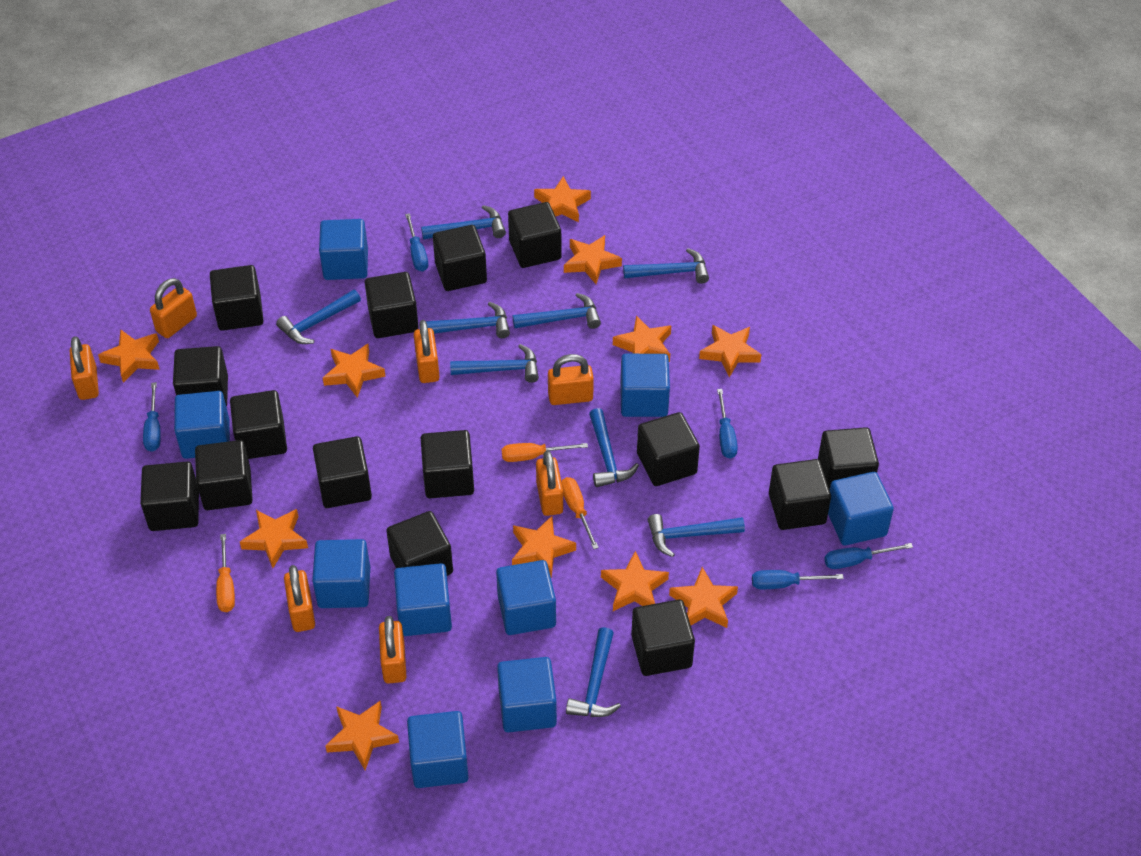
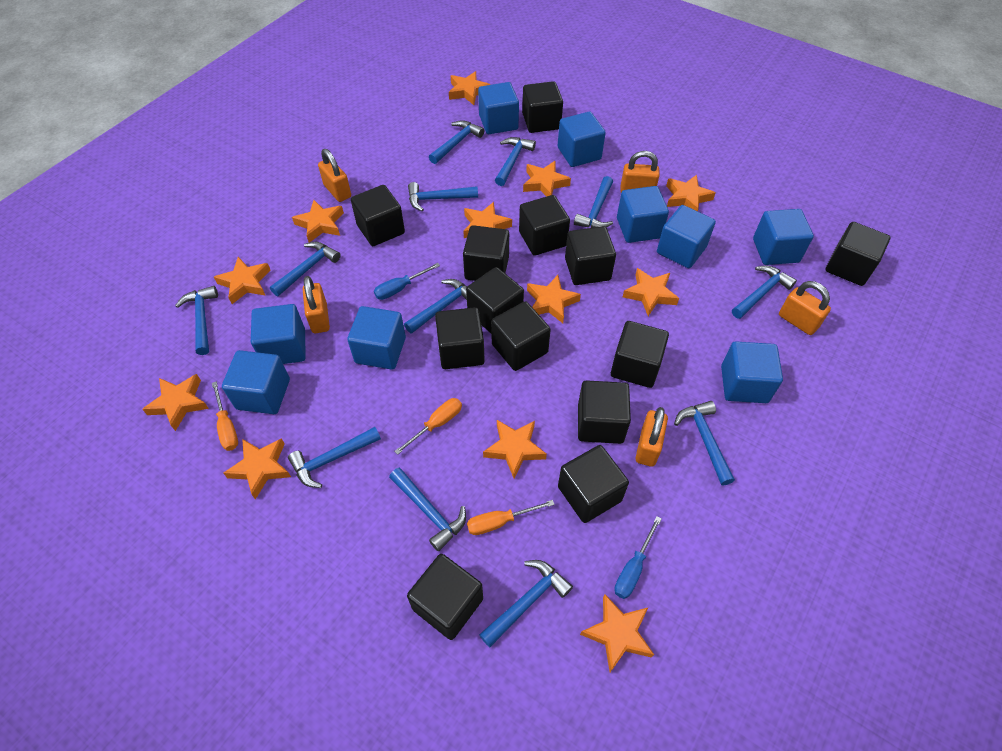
black cube: 15 -> 13
blue hammer: 9 -> 12
blue screwdriver: 5 -> 2
orange padlock: 7 -> 5
orange star: 11 -> 12

